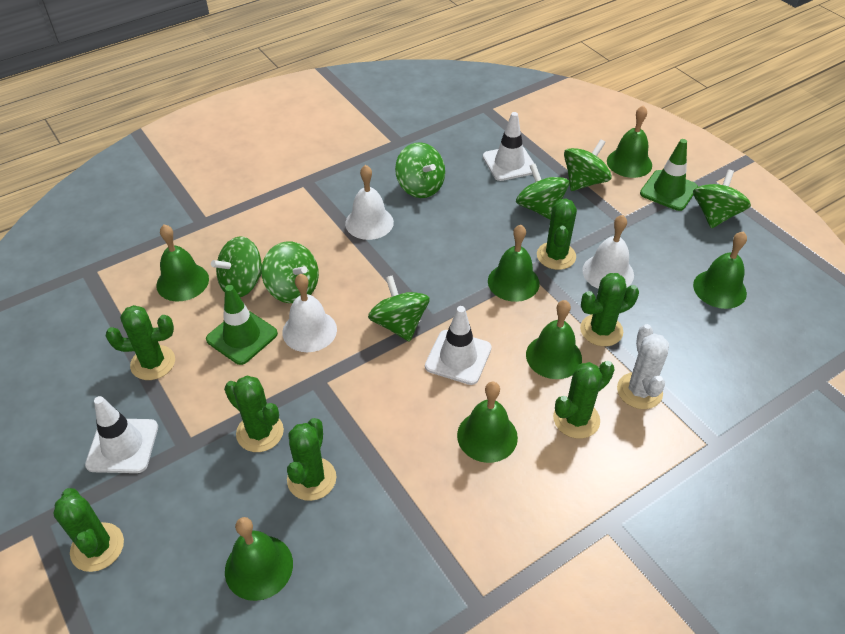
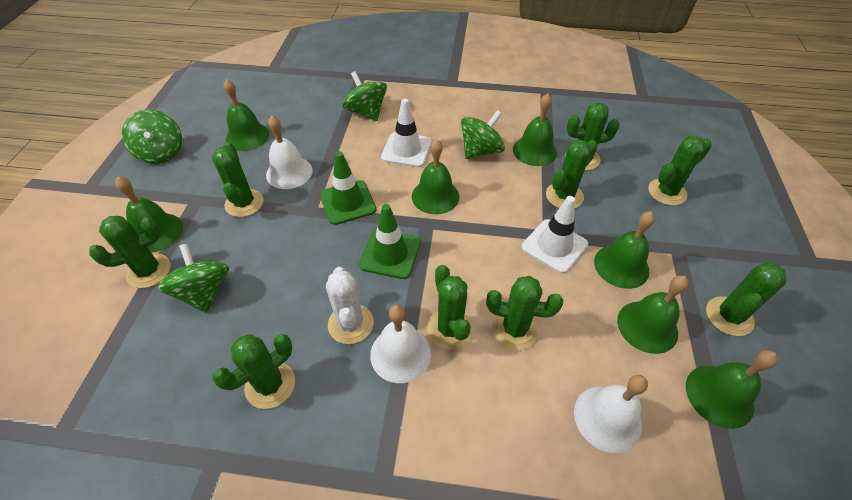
green cactus: 7 -> 9
green spinning top: 7 -> 4
white traffic cone: 3 -> 2

